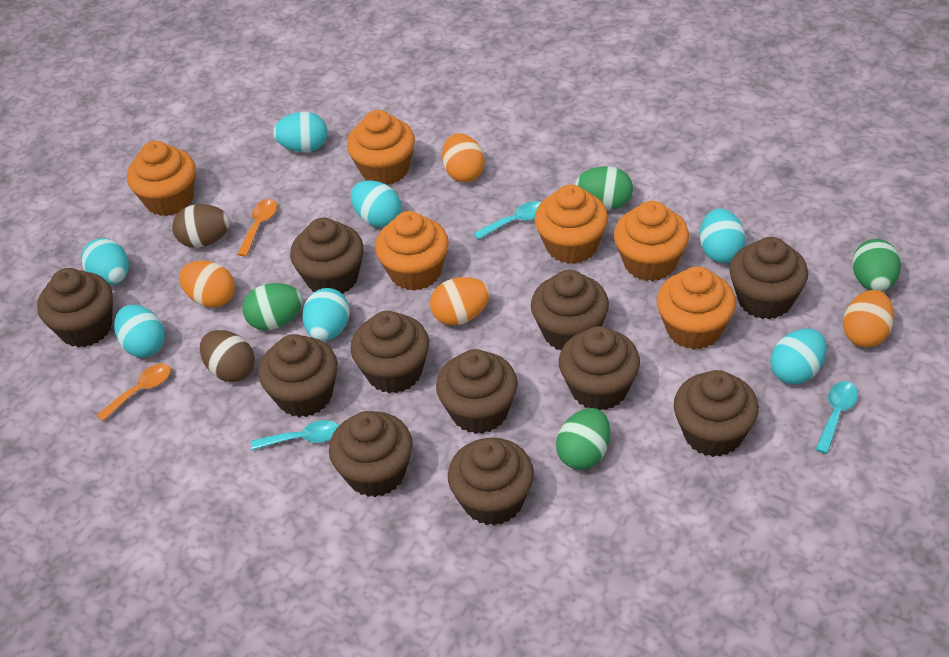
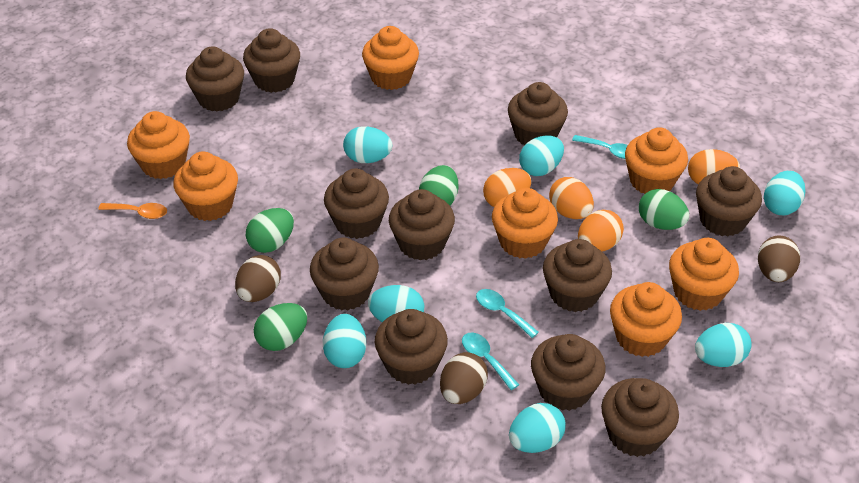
brown egg: 2 -> 3
orange cupcake: 6 -> 7
orange spoon: 2 -> 1

